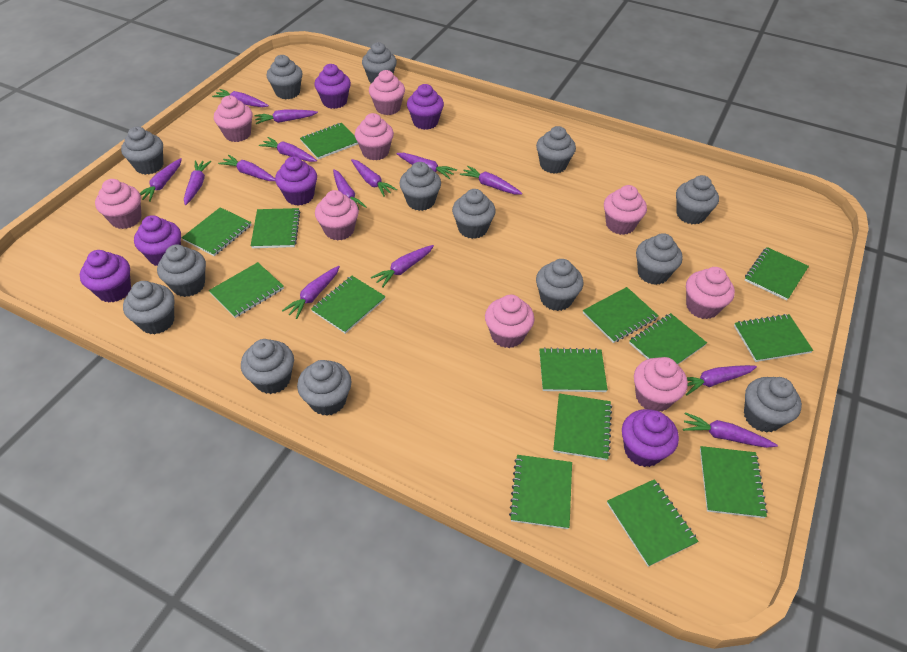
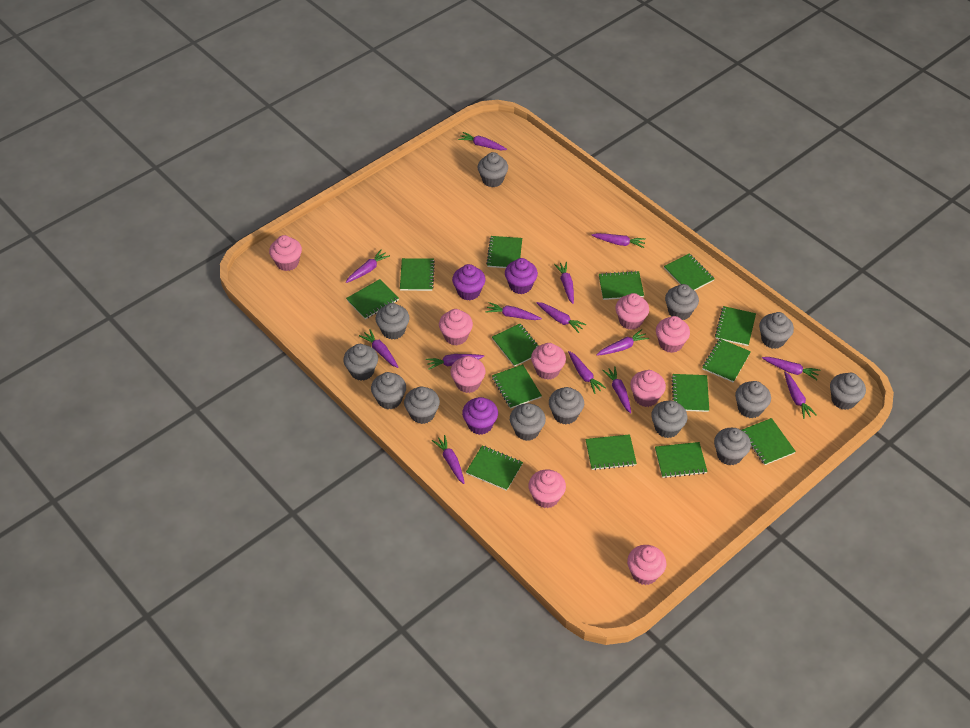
grey cupcake: 14 -> 13
purple cupcake: 6 -> 3

